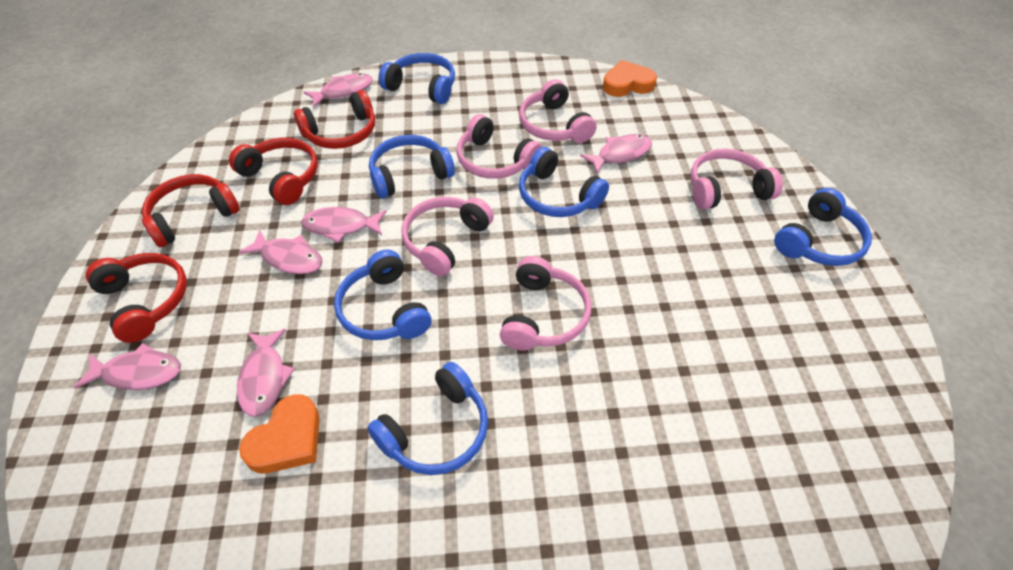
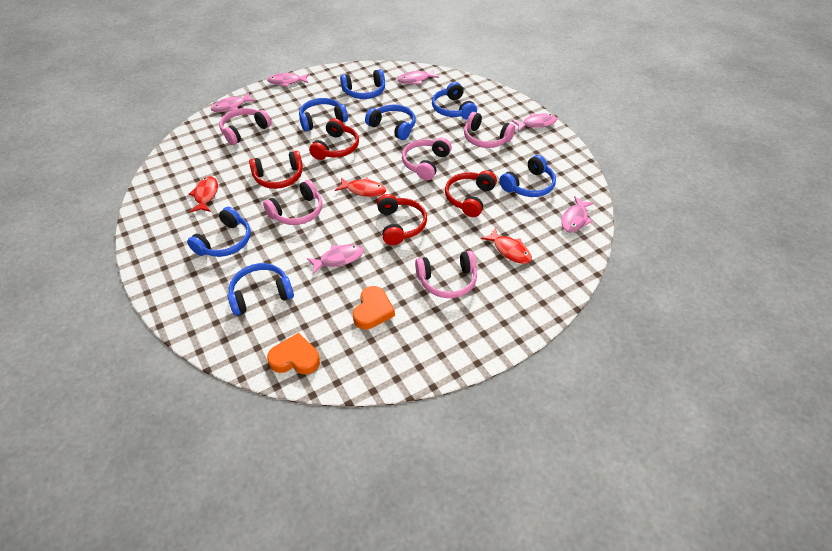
blue headphones: 6 -> 7
red fish: 0 -> 3

